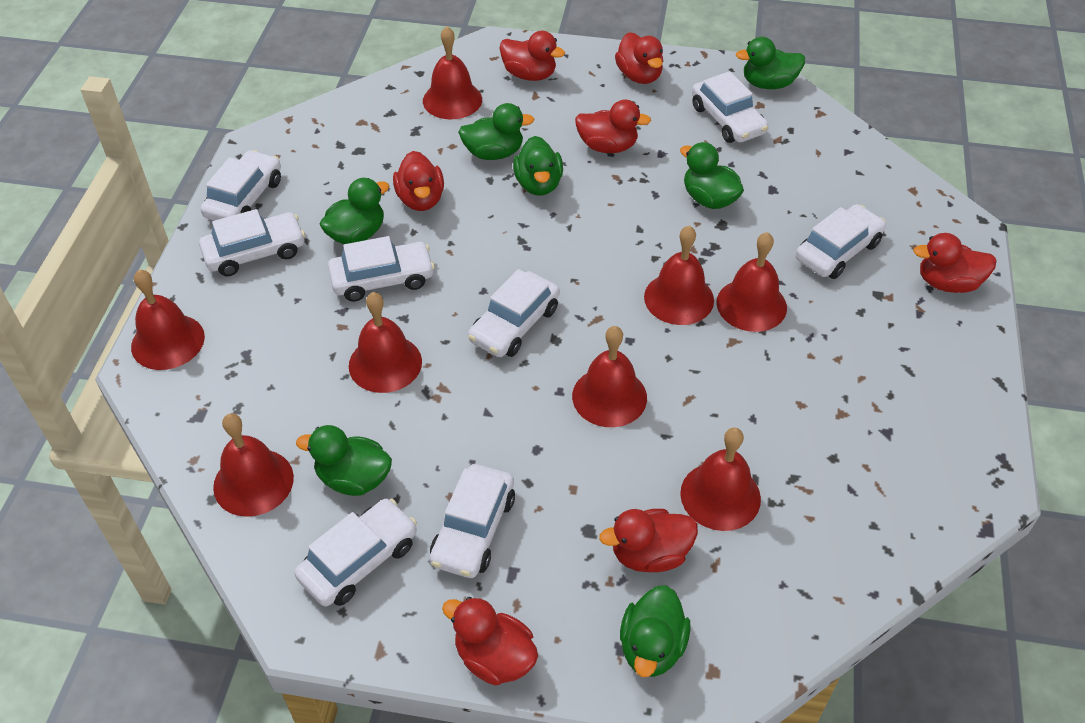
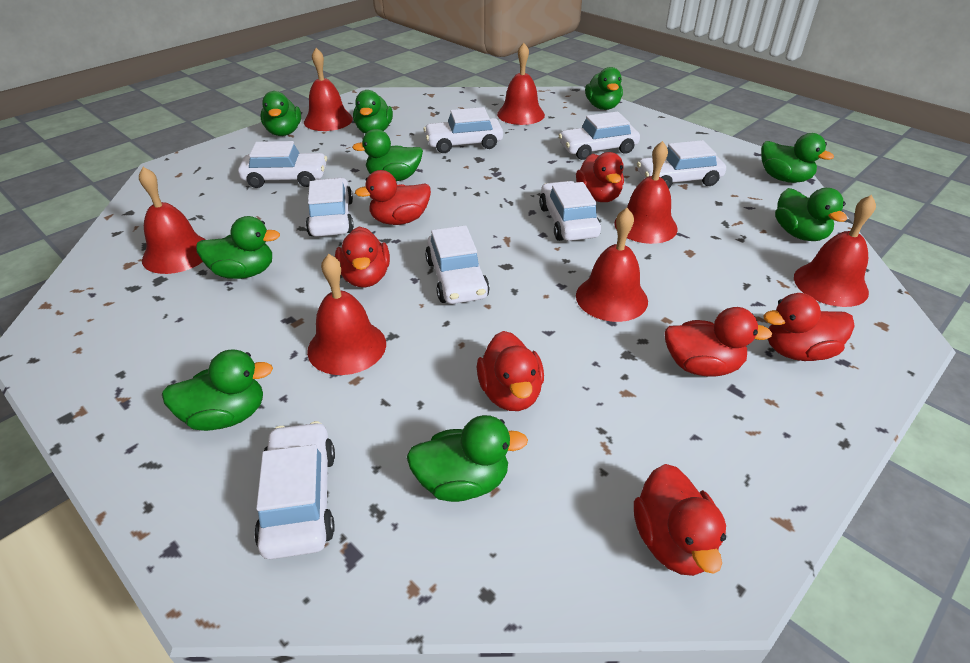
green duck: 7 -> 9
red bell: 8 -> 7

